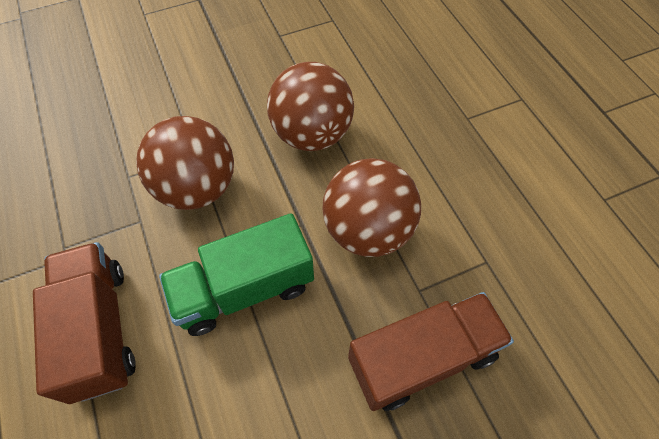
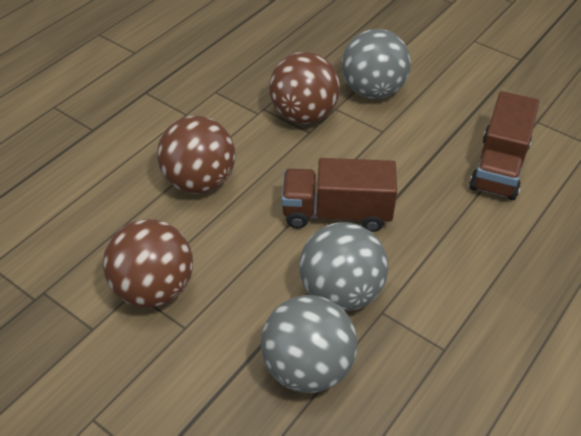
green truck: 1 -> 0
grey ball: 0 -> 3

